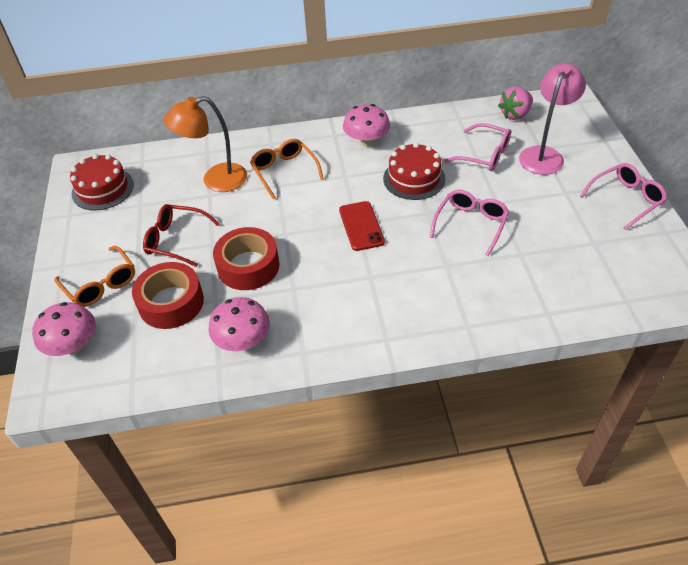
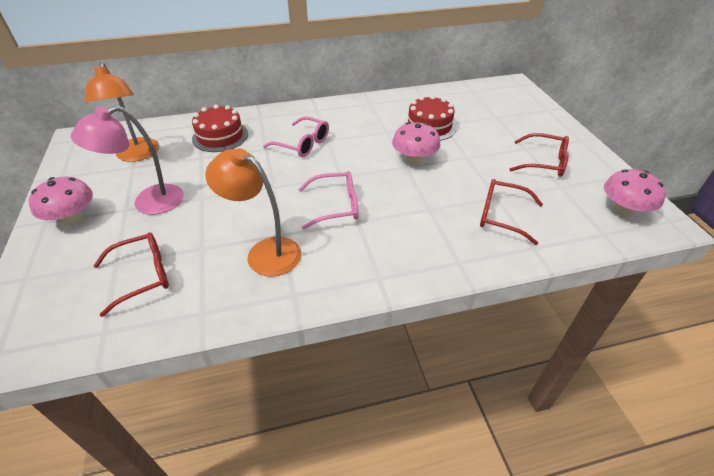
orange glasses: 2 -> 0
orange lamp: 1 -> 2
pink glasses: 3 -> 2
pink strawberry: 1 -> 0
red glasses: 1 -> 3
red phone: 1 -> 0
red tape: 2 -> 0

